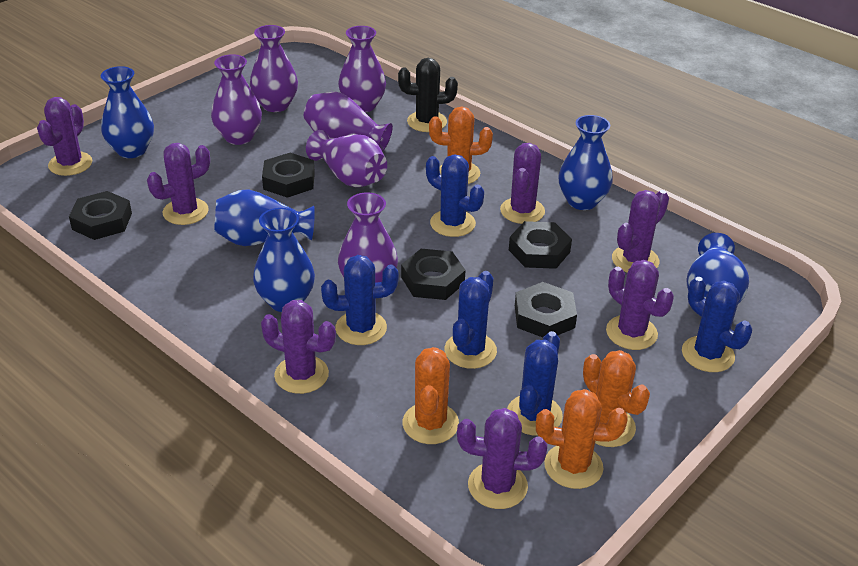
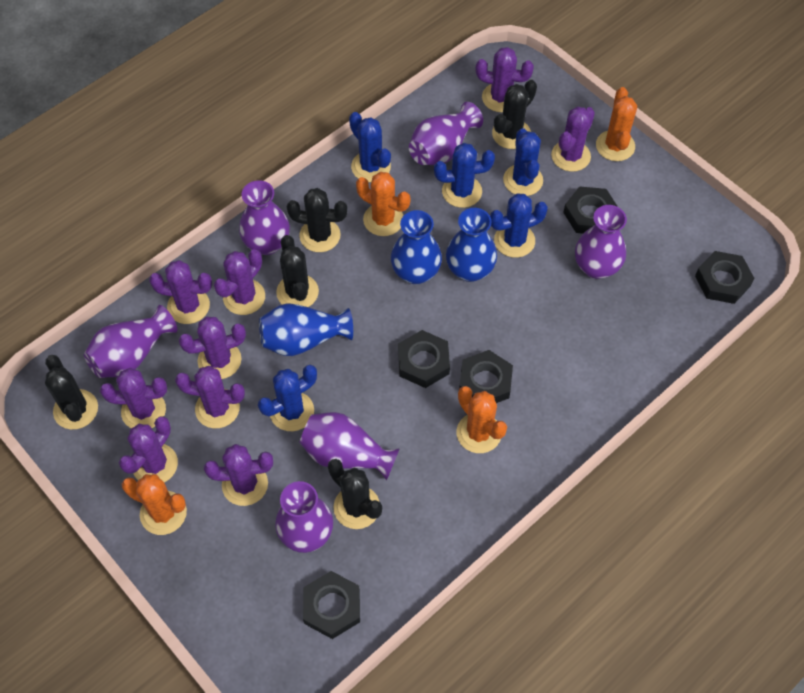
black cactus: 1 -> 5
blue vase: 5 -> 3
purple cactus: 7 -> 9

